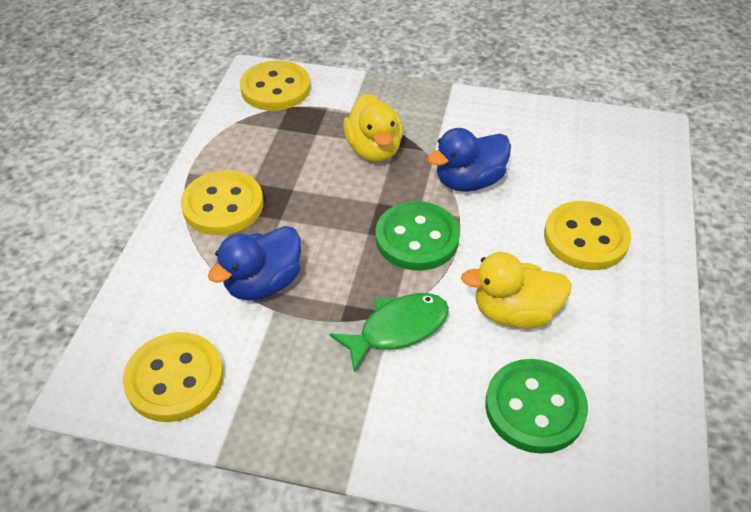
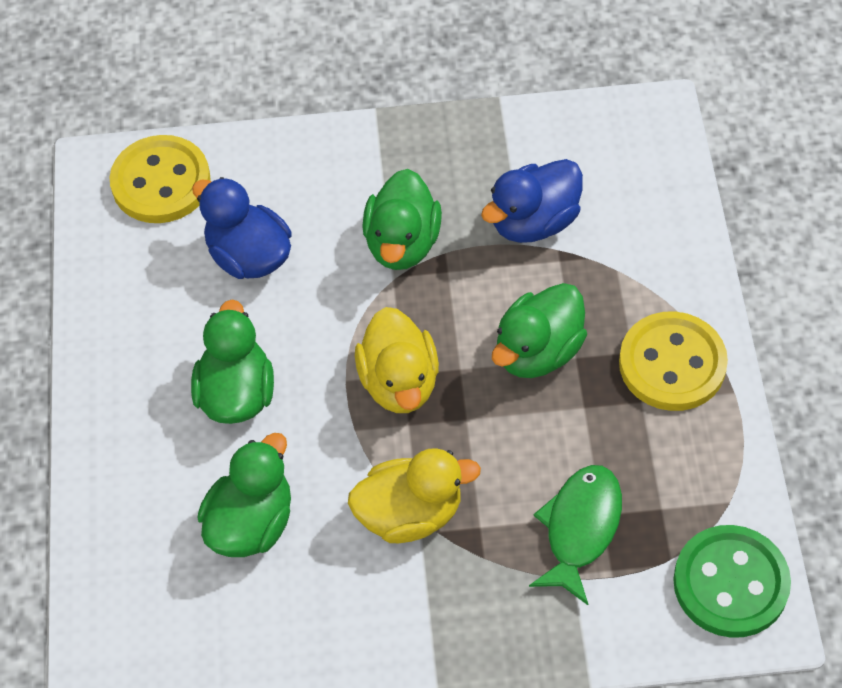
green button: 2 -> 1
green duck: 0 -> 4
yellow button: 4 -> 2

